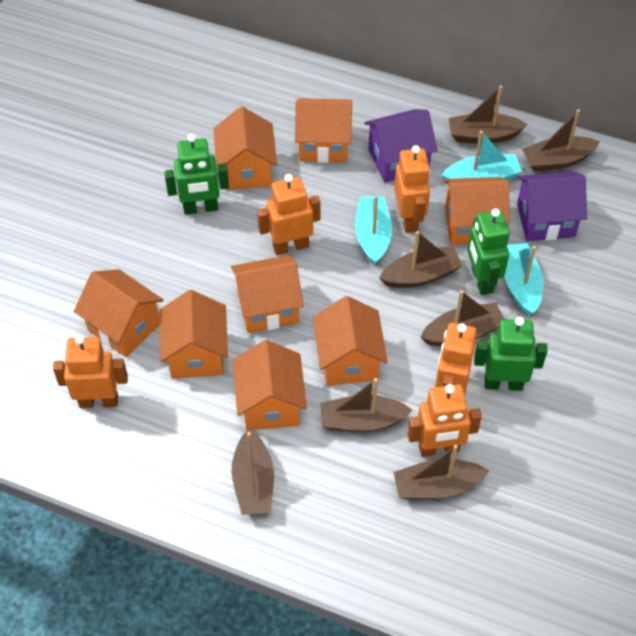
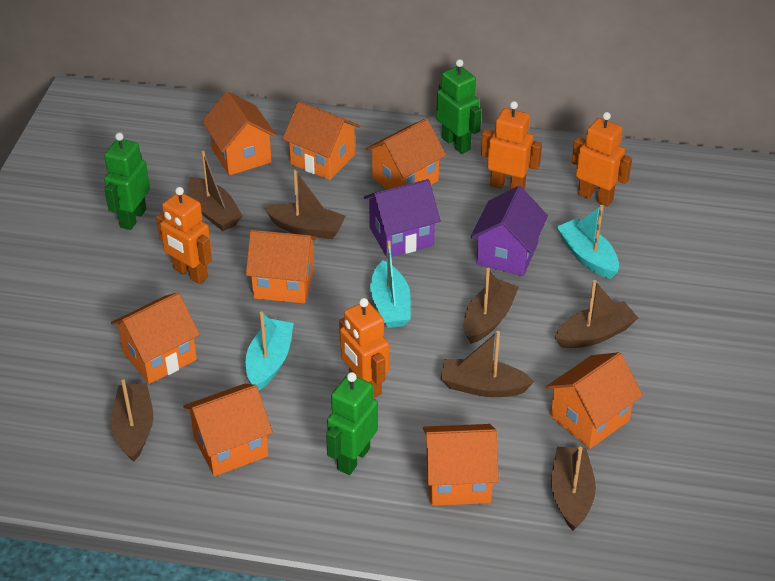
orange robot: 5 -> 4

